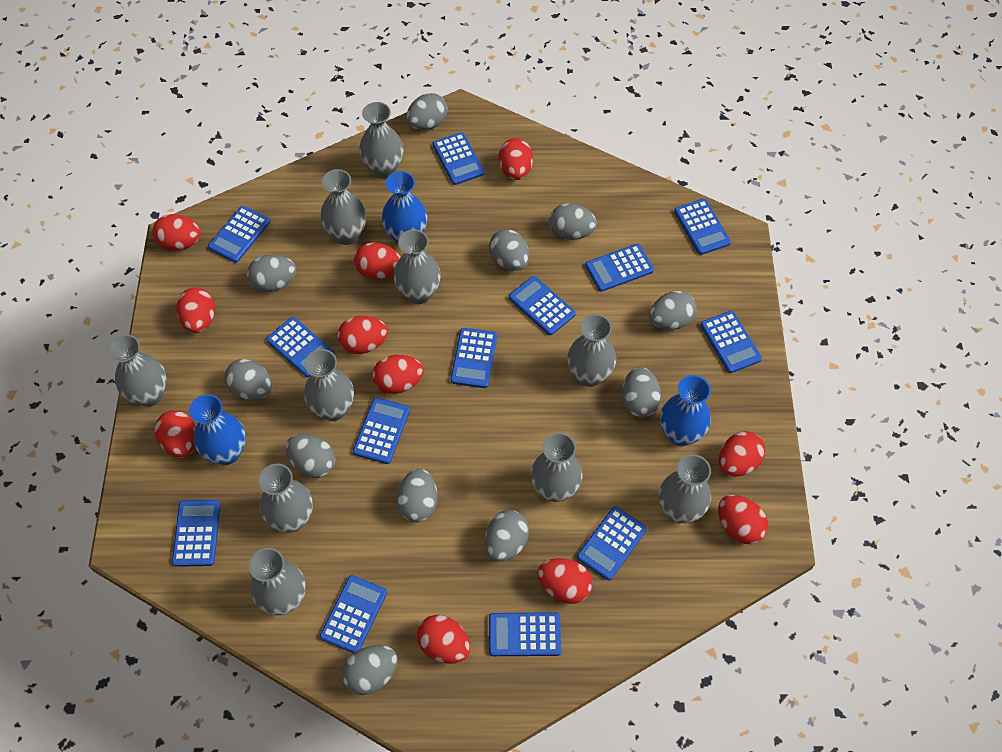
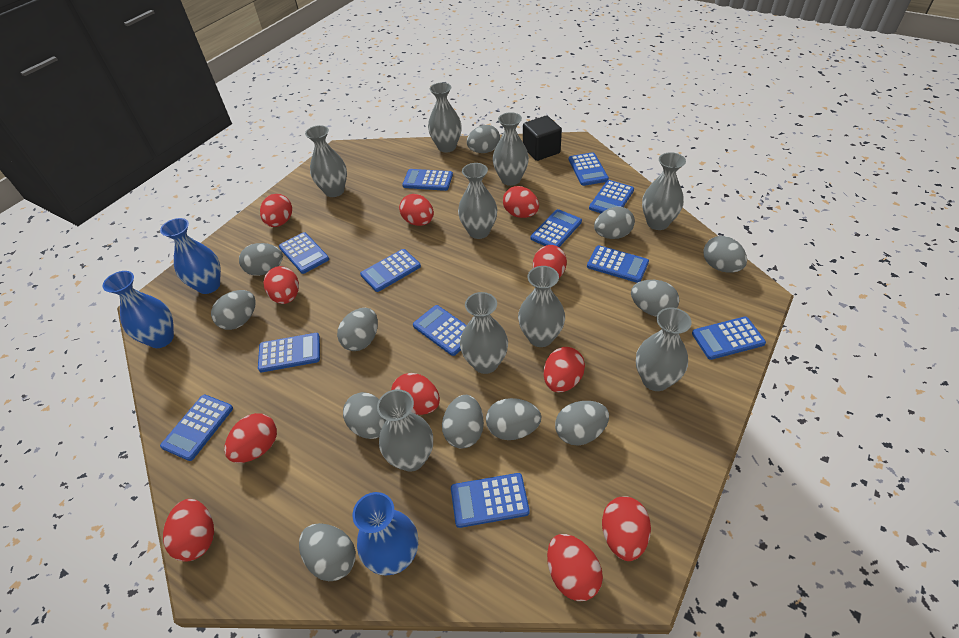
black cube: 0 -> 1
blue calculator: 13 -> 12
grey egg: 11 -> 12
grey vase: 10 -> 9

